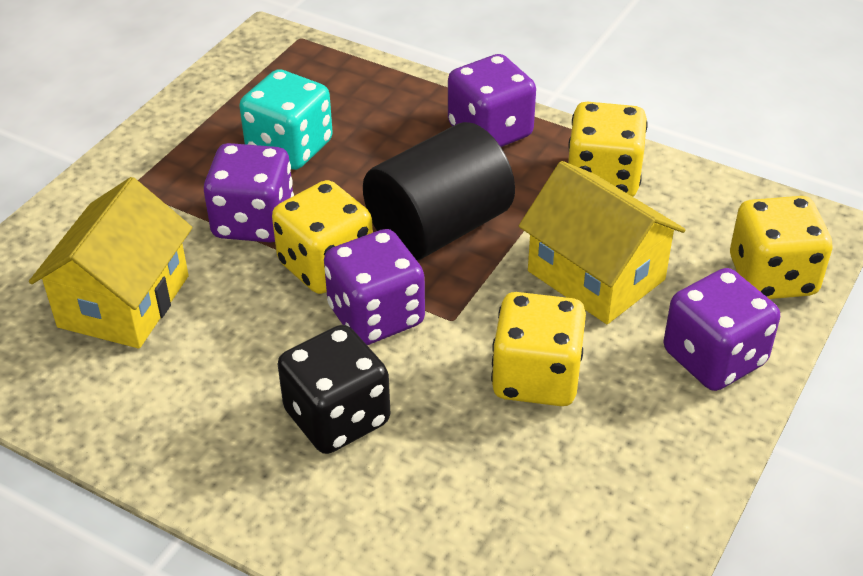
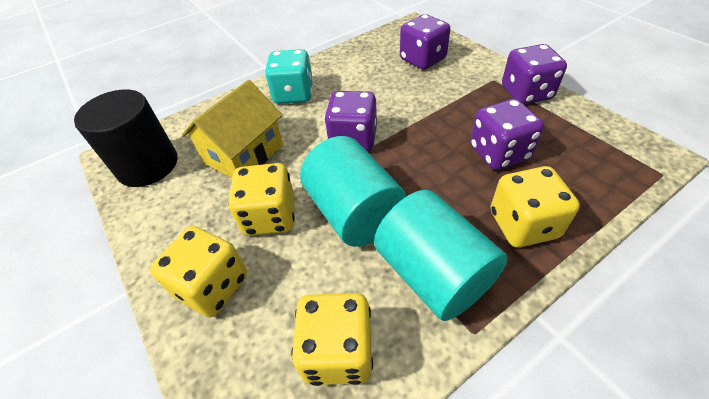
black dice: 1 -> 0
turquoise cylinder: 0 -> 2
yellow house: 2 -> 1

